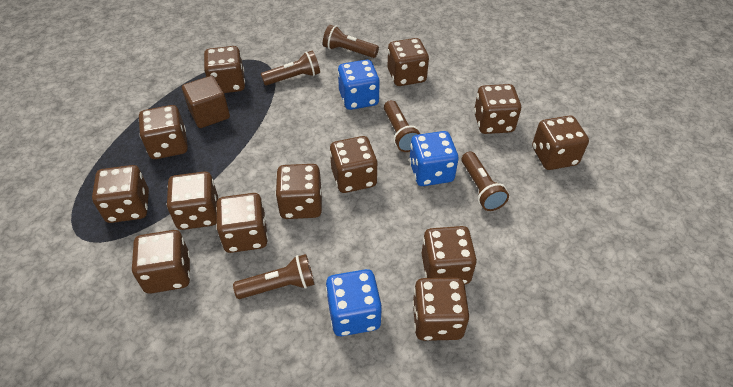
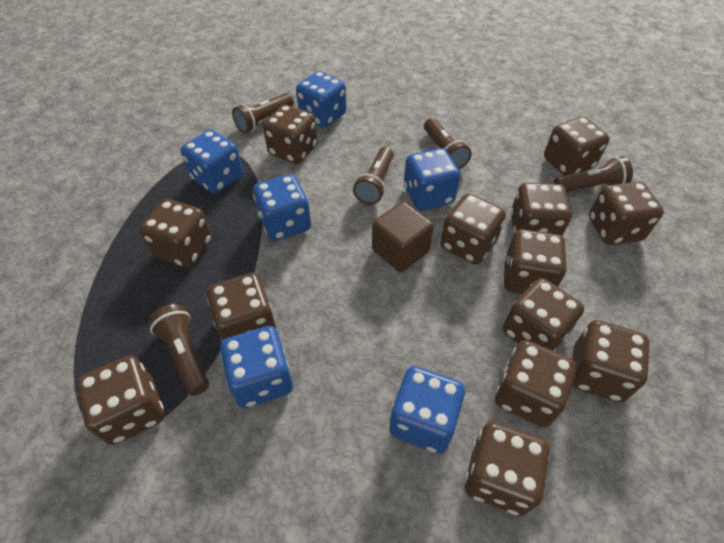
blue dice: 3 -> 6

